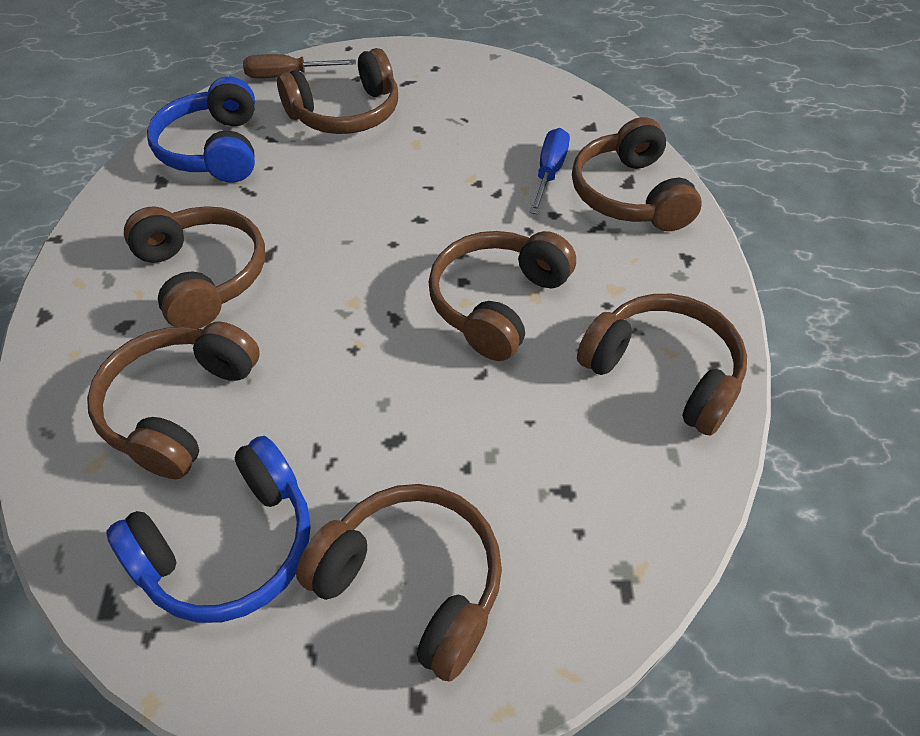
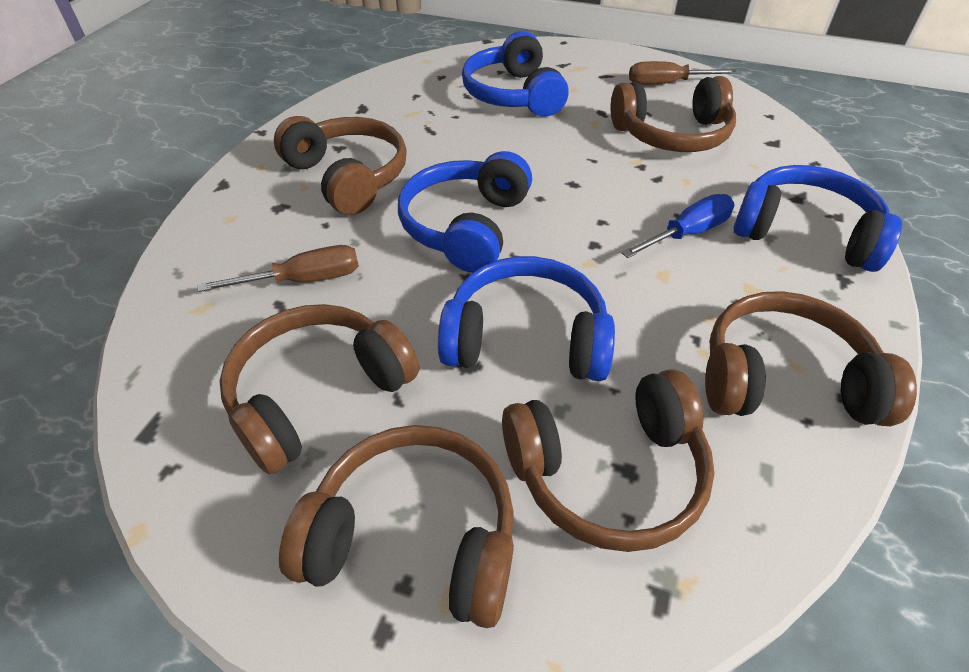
blue headphones: 2 -> 4
brown headphones: 7 -> 6
brown screwdriver: 1 -> 2

